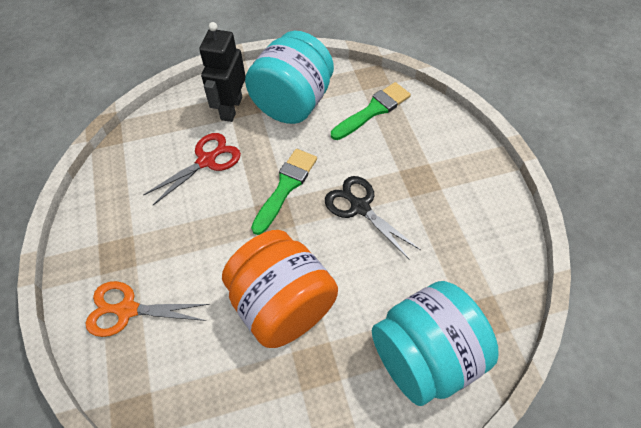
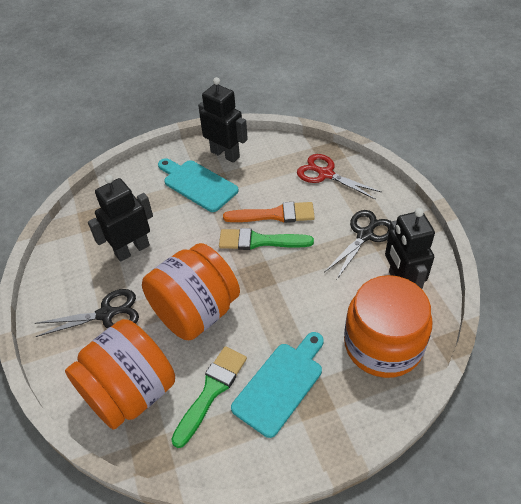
black robot: 1 -> 3
black scissors: 1 -> 2
orange brush: 0 -> 1
orange jar: 1 -> 3
orange scissors: 1 -> 0
turquoise cutting board: 0 -> 2
turquoise jar: 2 -> 0

